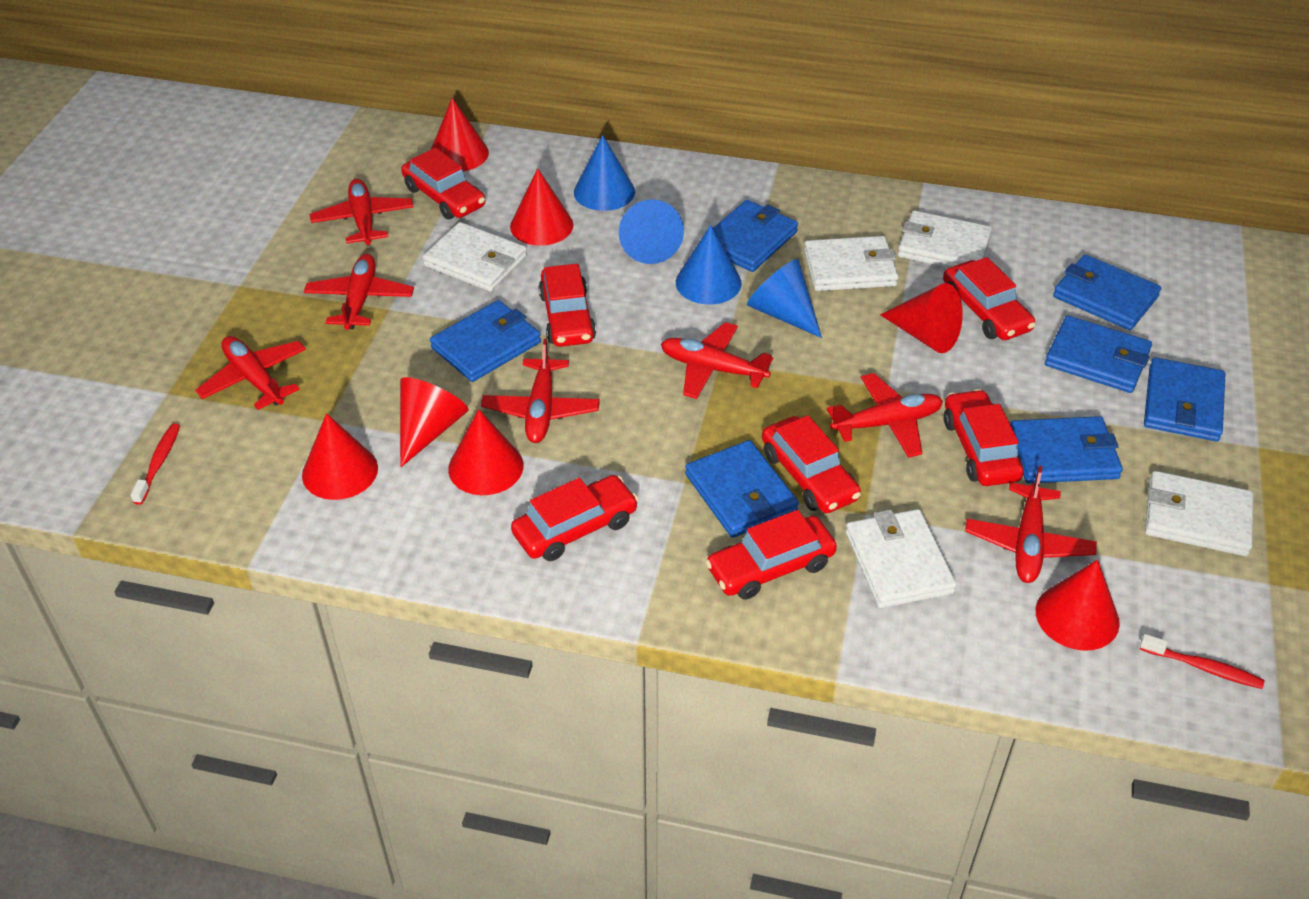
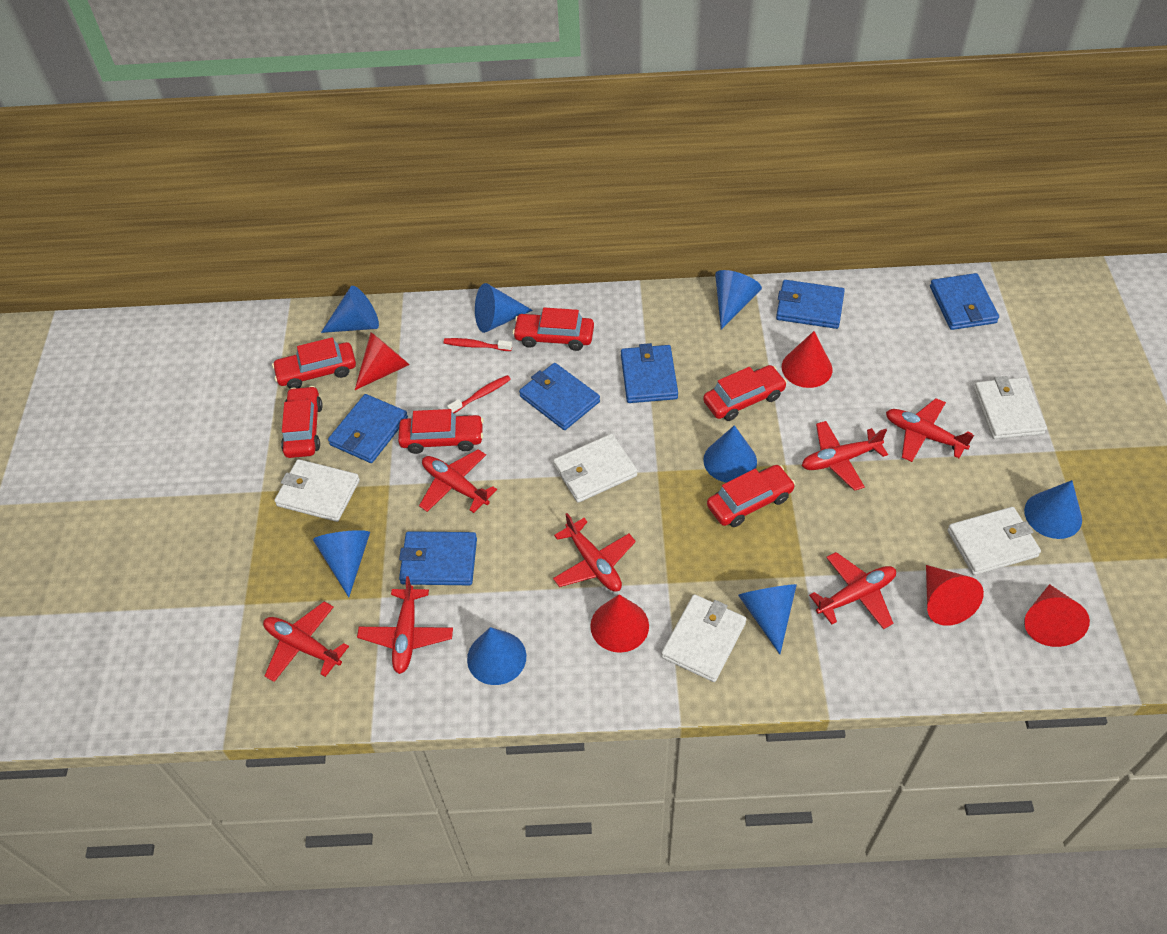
blue cone: 4 -> 8
blue wallet: 7 -> 6
red car: 7 -> 6
red cone: 7 -> 5

